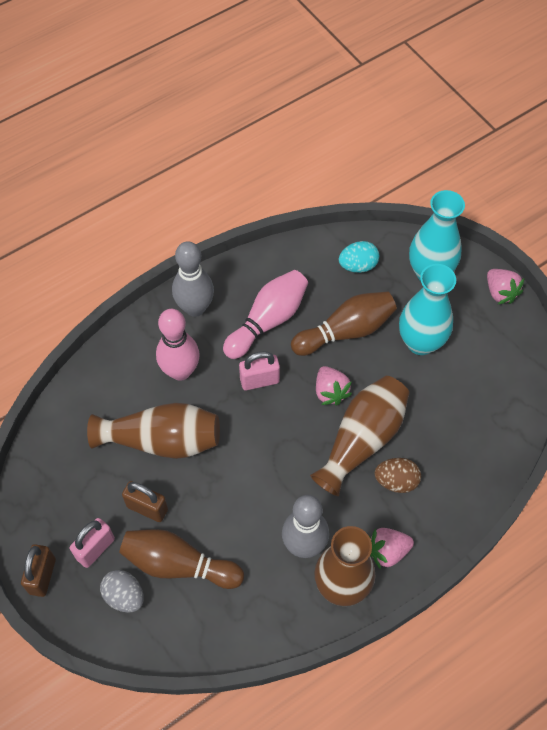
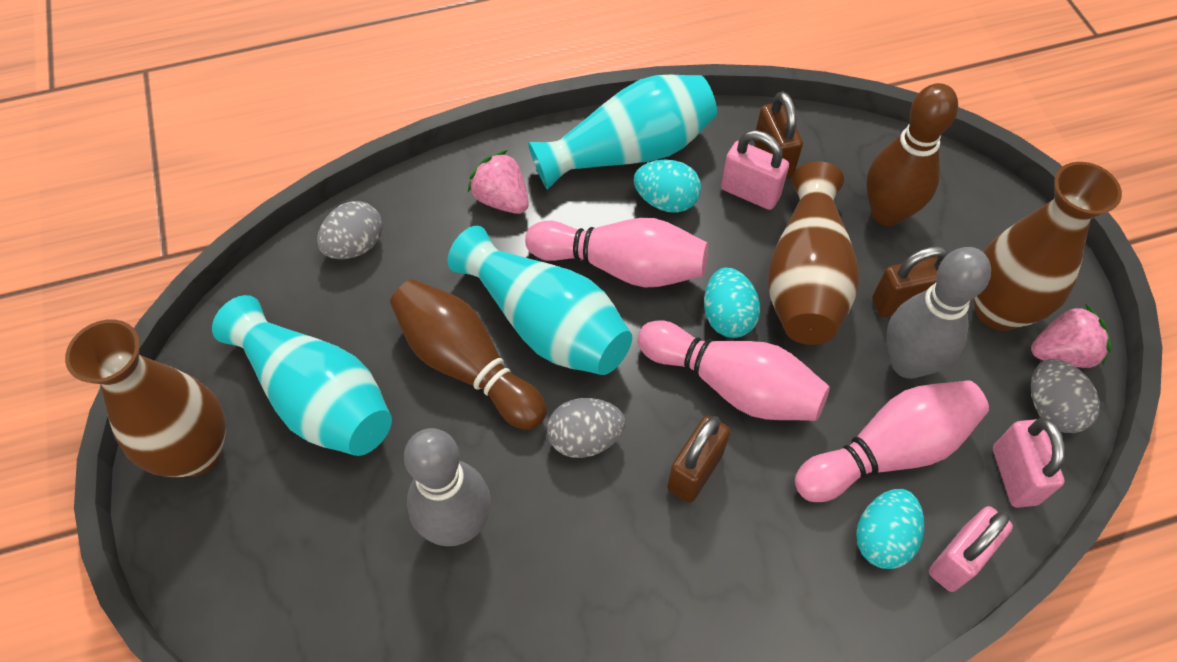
brown egg: 1 -> 0
brown padlock: 2 -> 3
grey egg: 1 -> 3
pink bowling pin: 2 -> 3
pink padlock: 2 -> 3
pink strawberry: 3 -> 2
turquoise egg: 1 -> 3
turquoise vase: 2 -> 3

